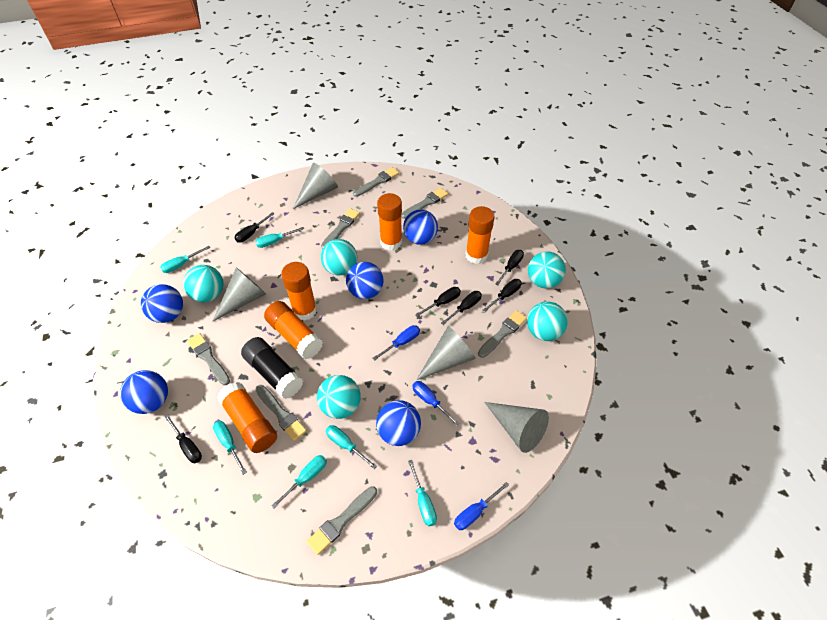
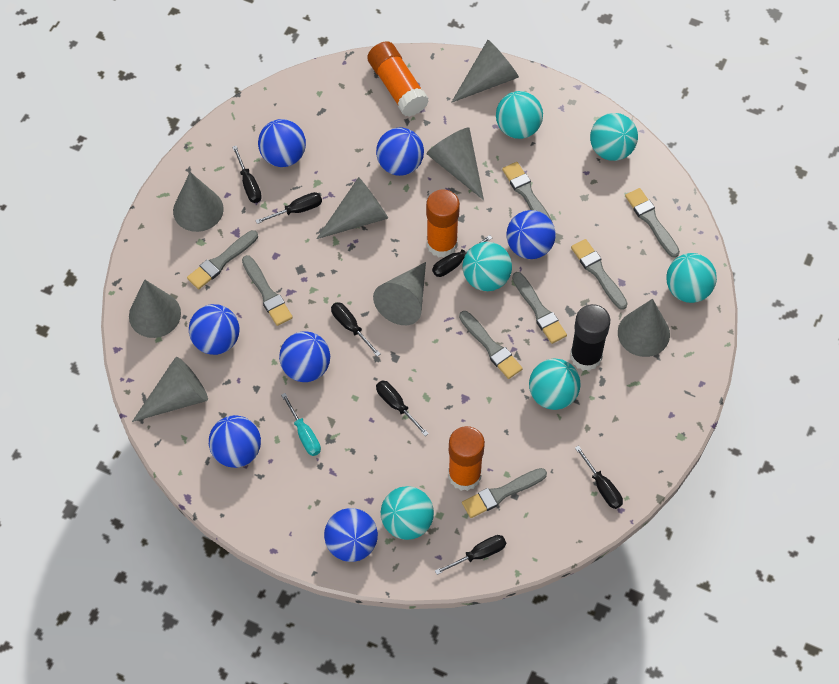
black screwdriver: 6 -> 7
blue ball: 5 -> 7
blue screwdriver: 3 -> 0
grey brush: 7 -> 8
grey cone: 4 -> 8
orange glue stick: 5 -> 3
turquoise ball: 5 -> 6
turquoise screwdriver: 6 -> 1

